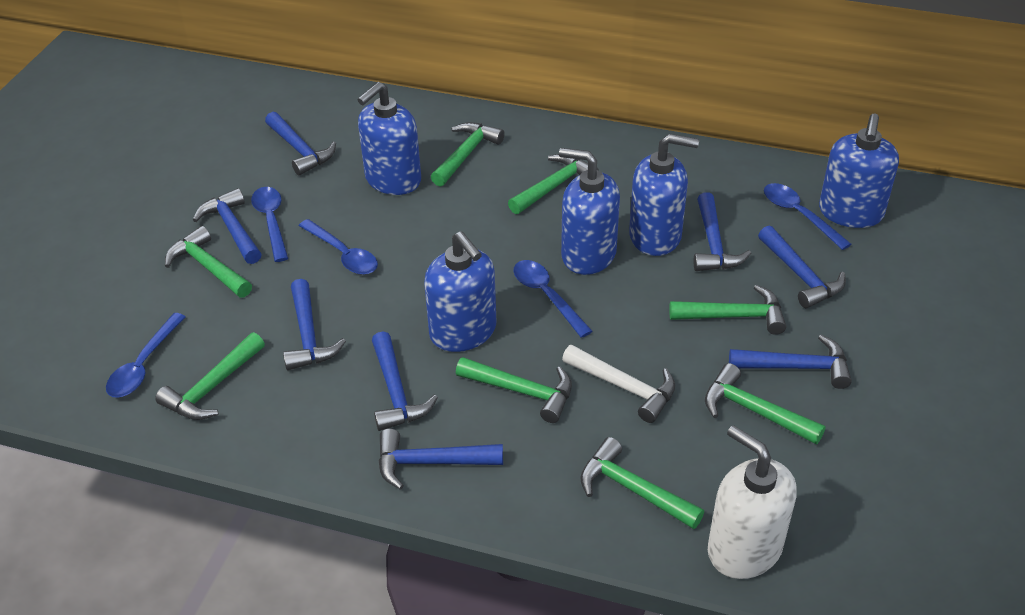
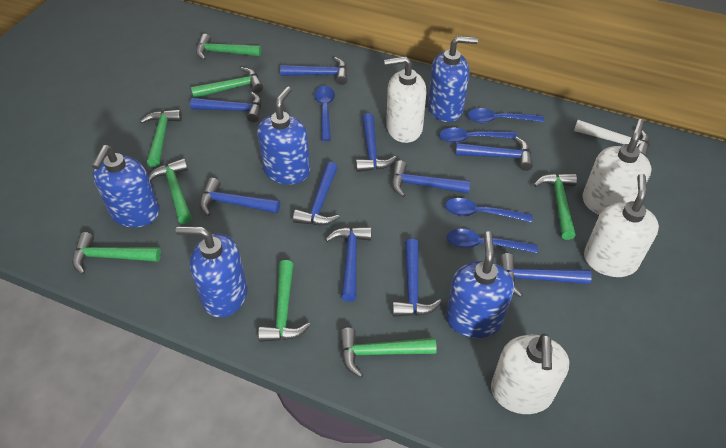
blue hammer: 8 -> 10
white soap dispenser: 1 -> 4

